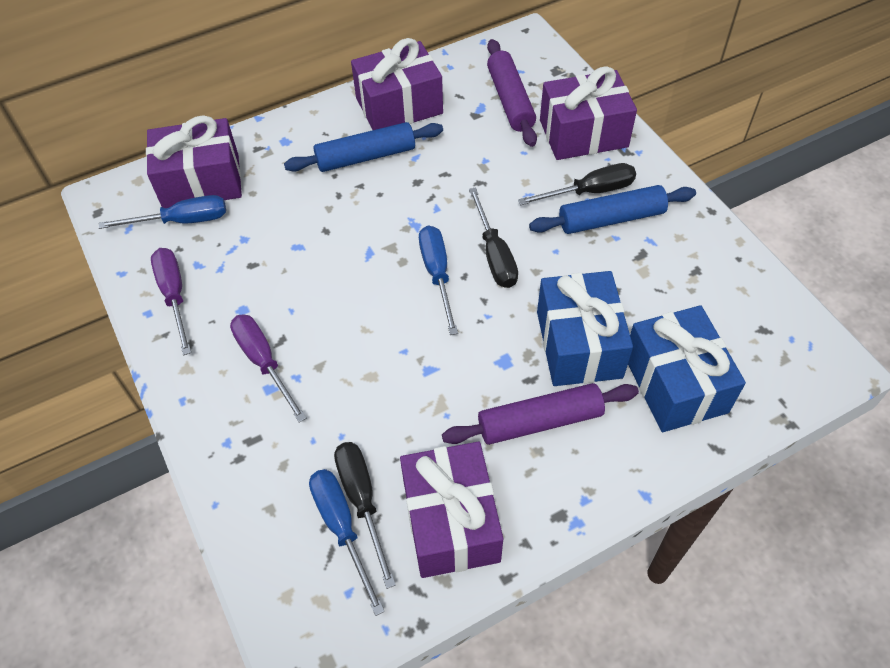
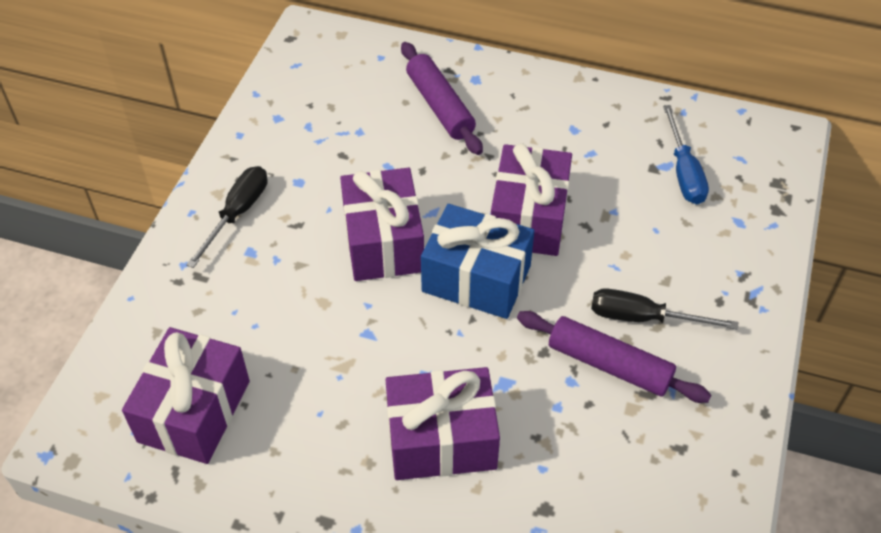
black screwdriver: 3 -> 2
blue gift: 2 -> 1
blue rolling pin: 2 -> 0
blue screwdriver: 3 -> 1
purple screwdriver: 2 -> 0

